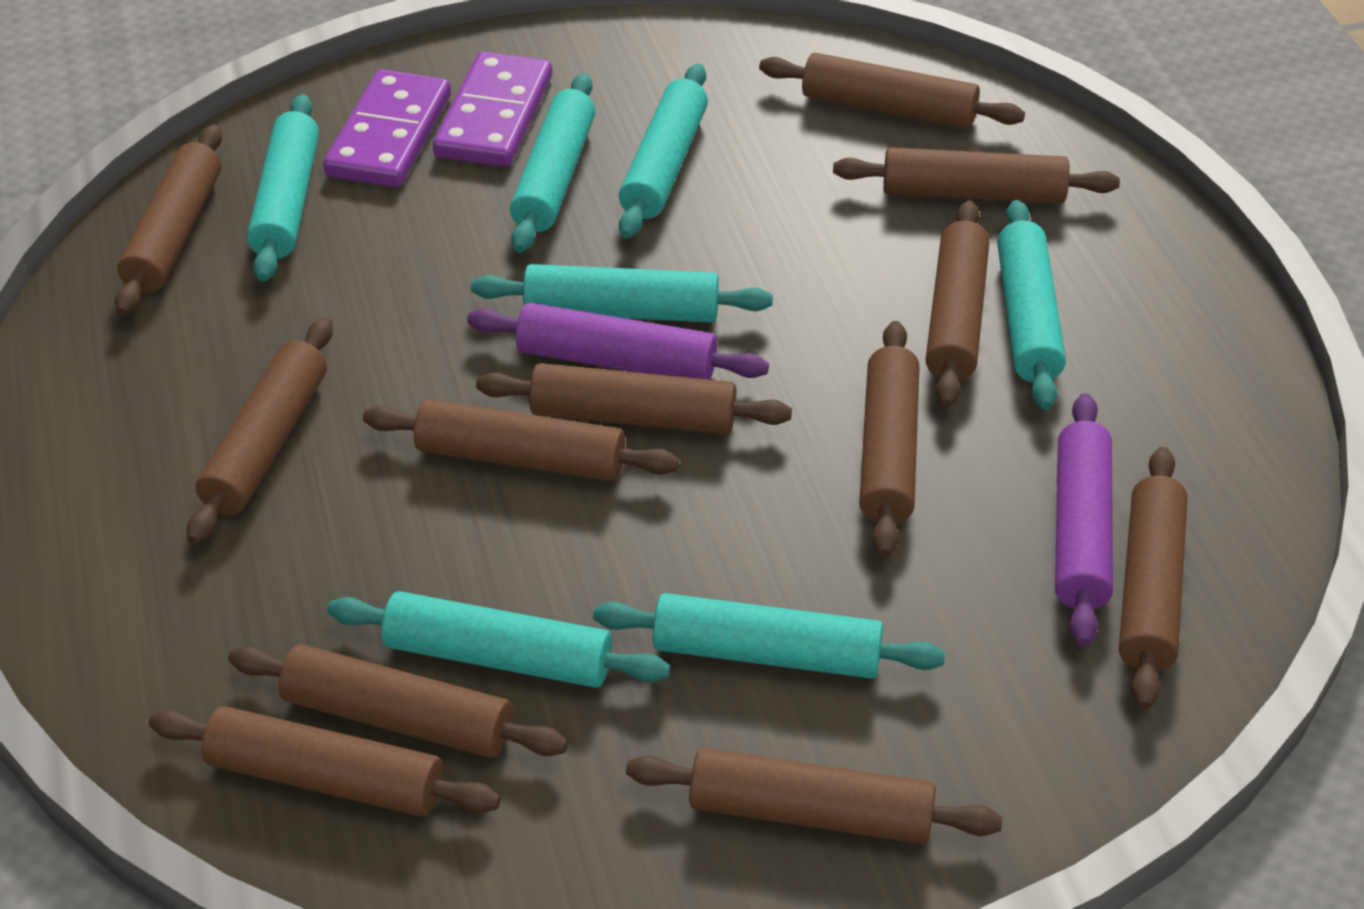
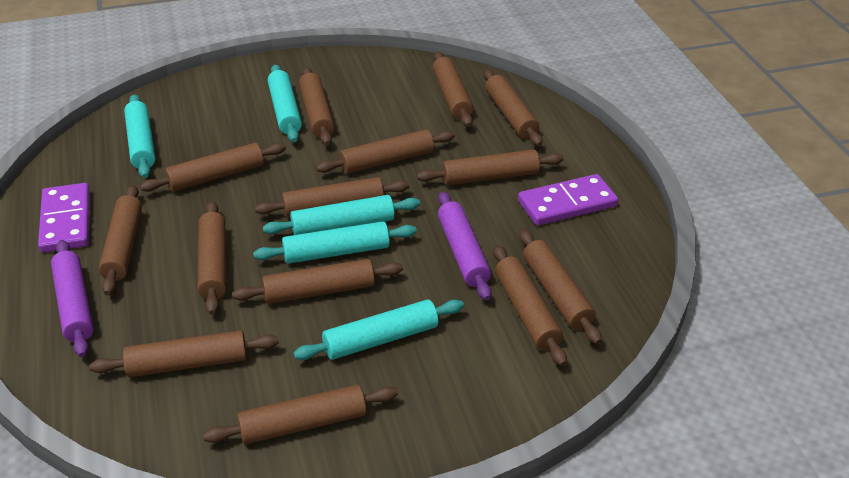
brown rolling pin: 12 -> 14
turquoise rolling pin: 7 -> 5

